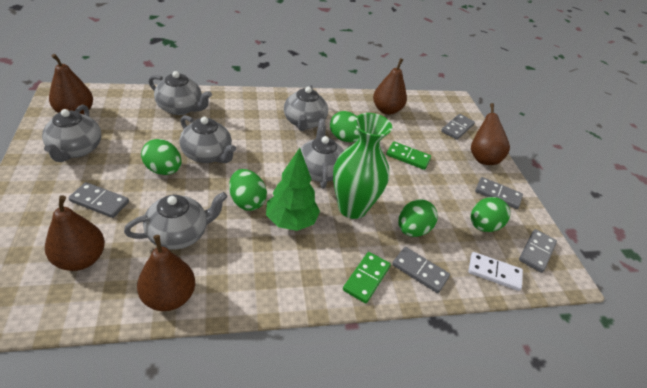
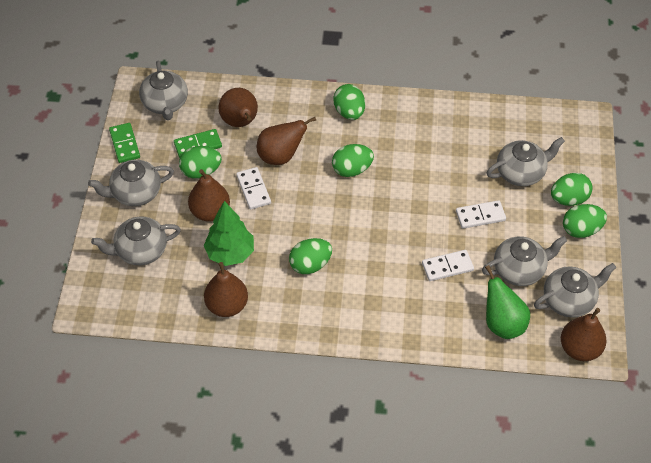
green egg: 5 -> 6
green pear: 0 -> 1
green vase: 1 -> 0
grey domino: 5 -> 0
white domino: 1 -> 3

